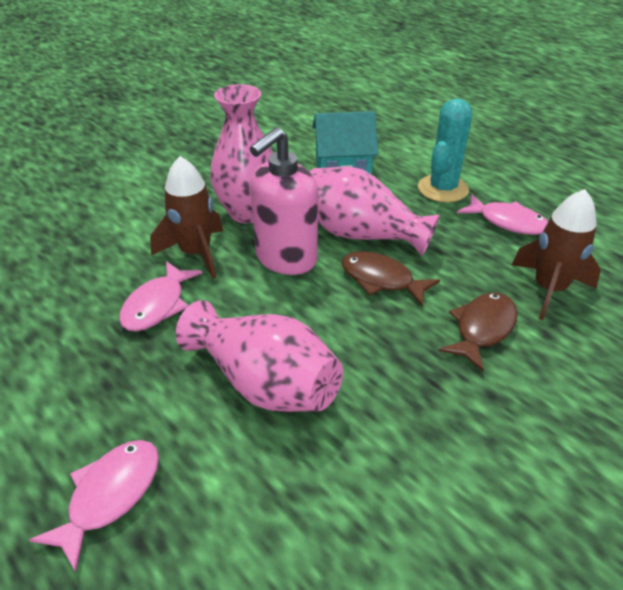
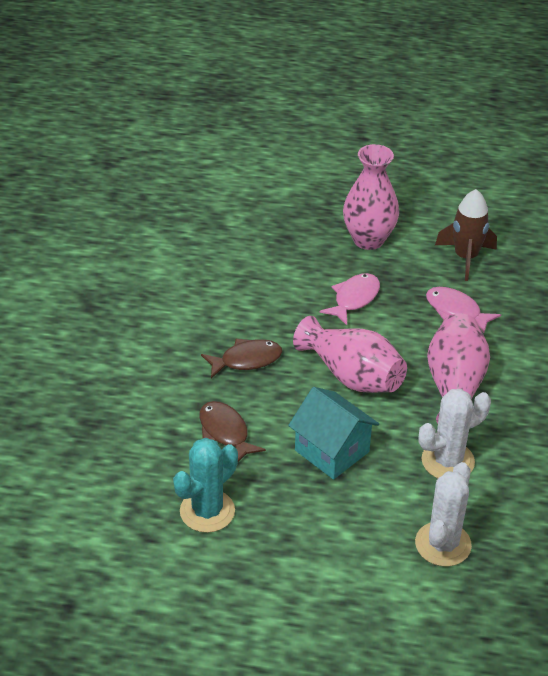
brown rocket: 2 -> 1
pink fish: 3 -> 2
pink soap dispenser: 1 -> 0
white cactus: 0 -> 2

